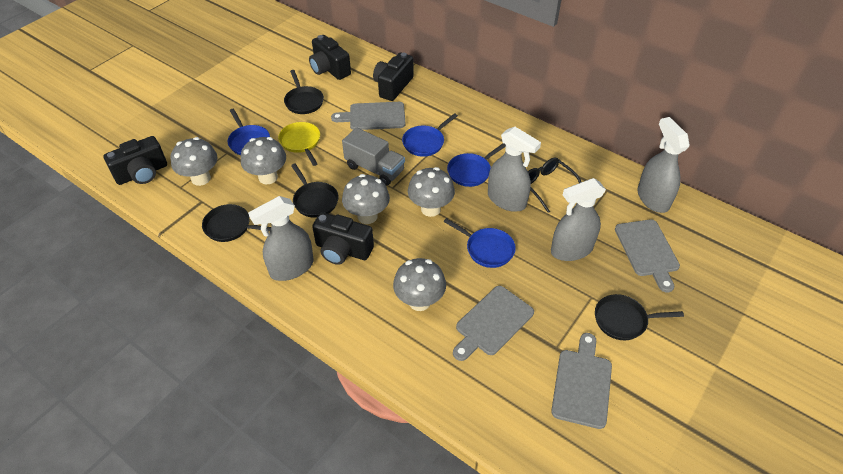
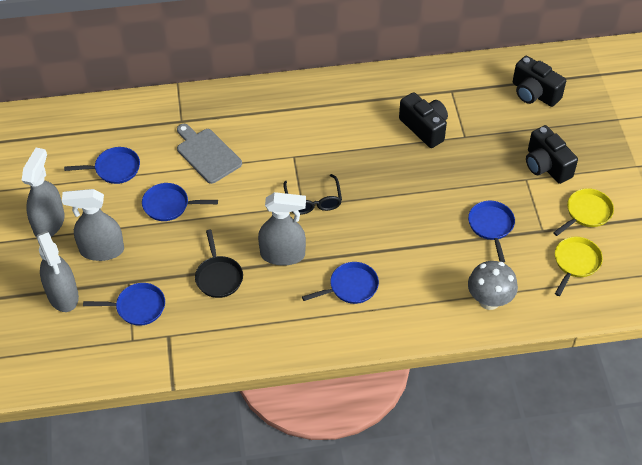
black camera: 4 -> 3
black pan: 4 -> 1
blue pan: 4 -> 5
grey cutting board: 4 -> 1
grey mushroom: 5 -> 1
grey truck: 1 -> 0
yellow pan: 1 -> 2

